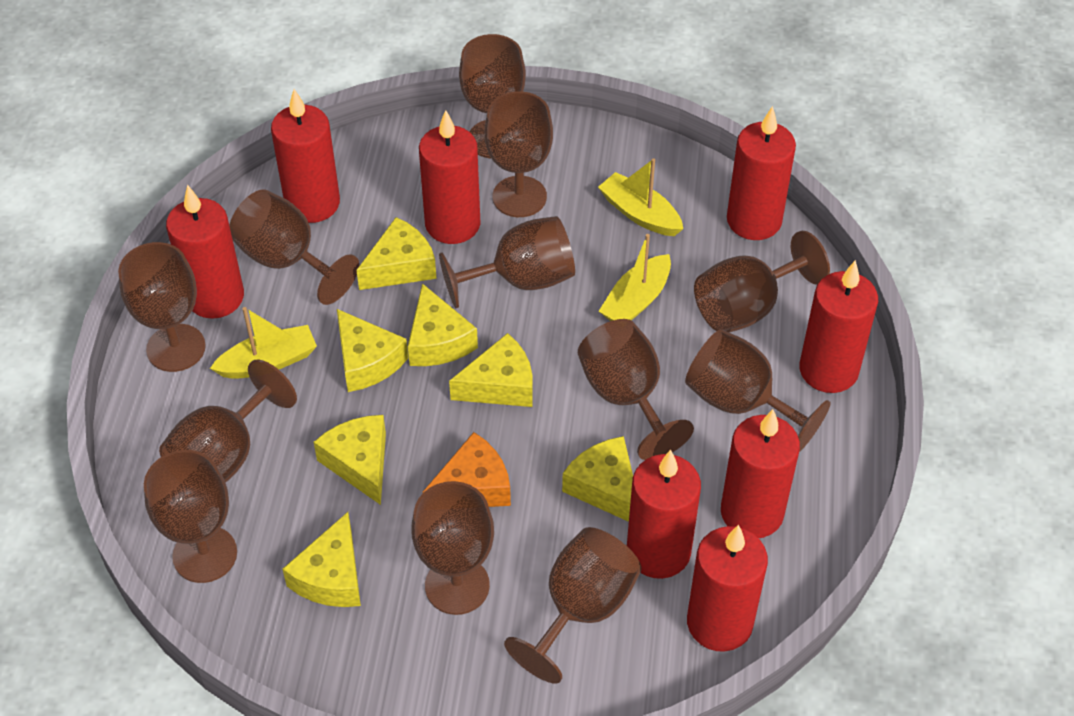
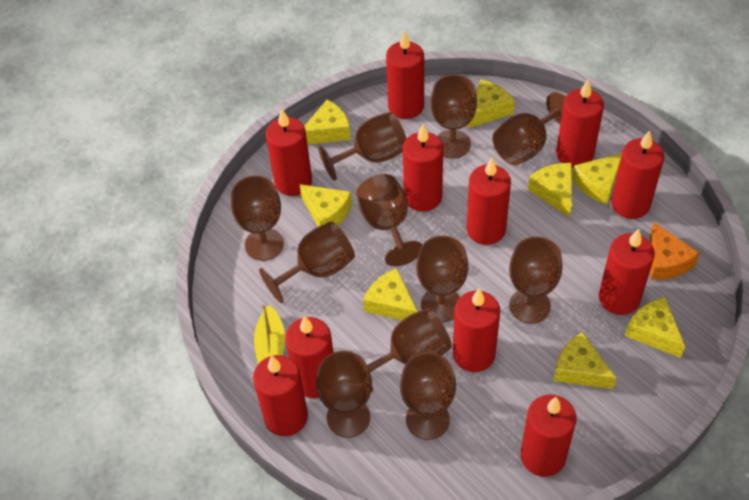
brown goblet: 12 -> 11
red candle: 8 -> 11
yellow boat: 3 -> 1
yellow cheese: 7 -> 8

